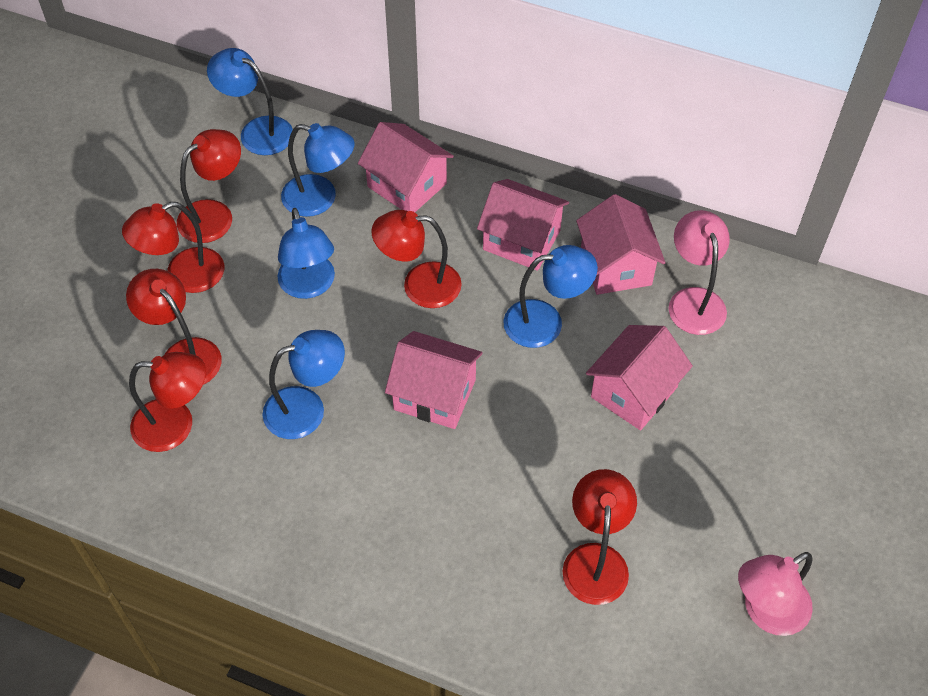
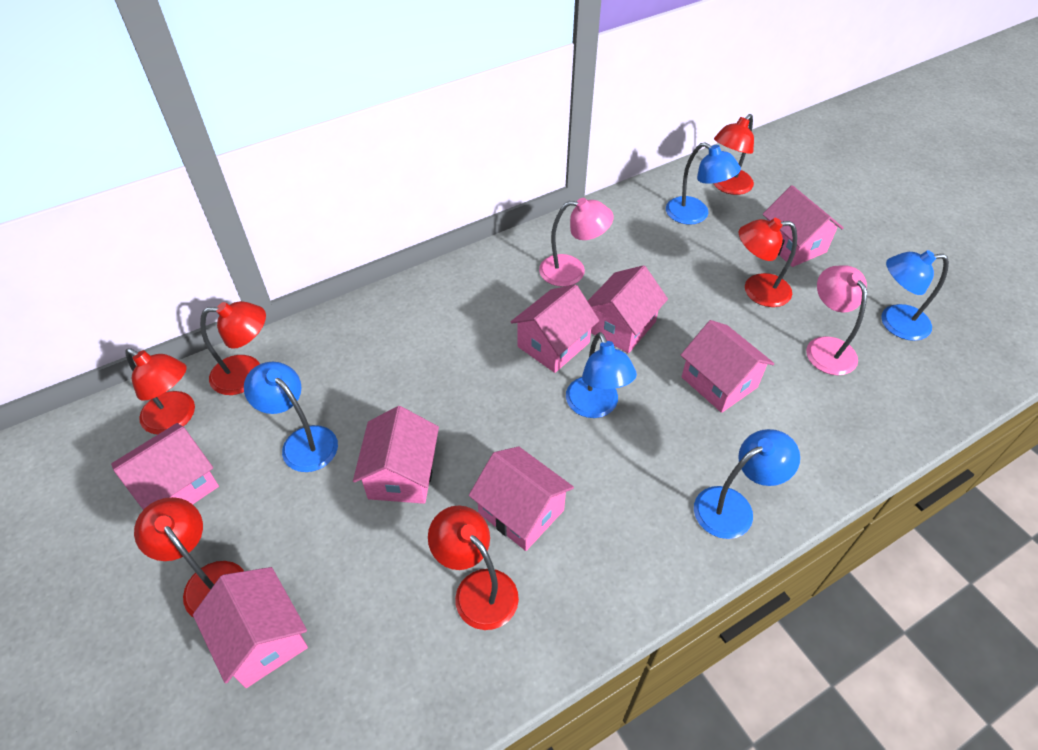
pink house: 5 -> 8

